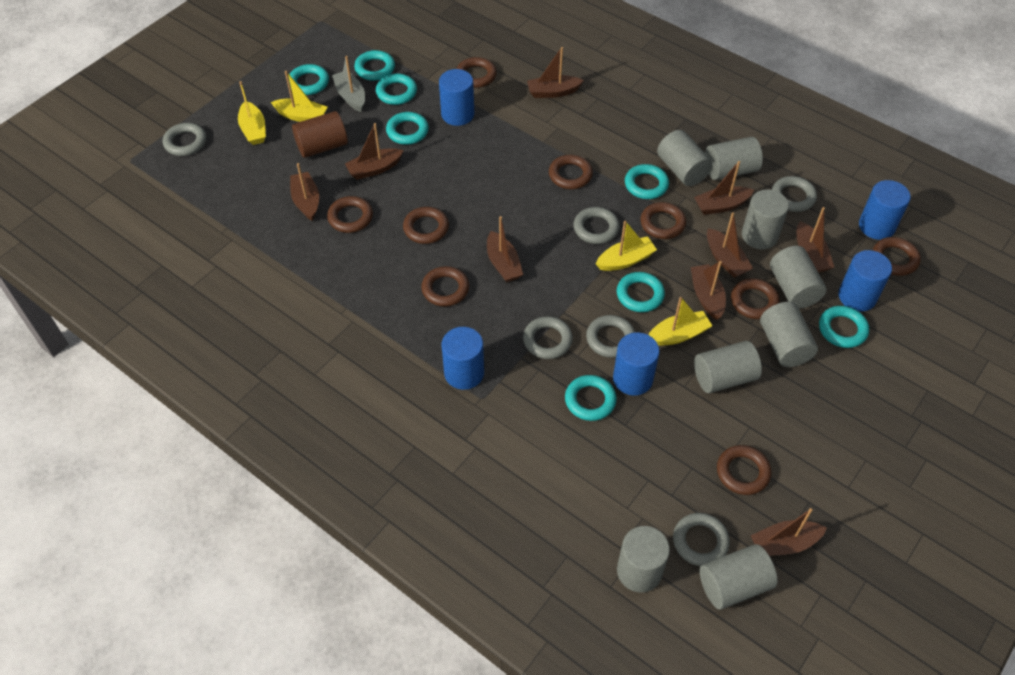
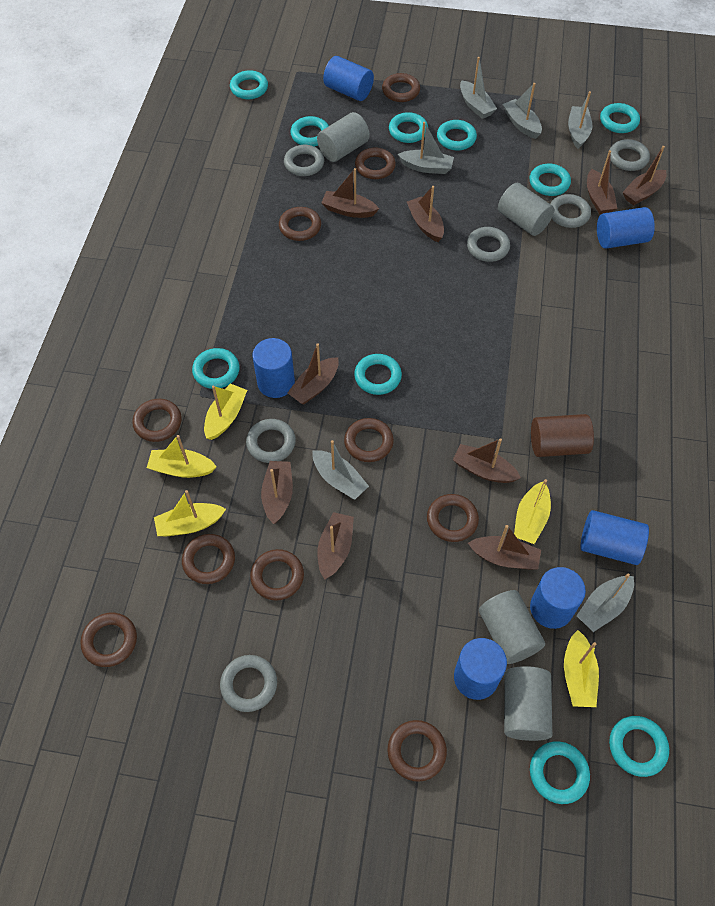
blue cylinder: 5 -> 6
brown ring: 9 -> 10
grey boat: 1 -> 6
grey cylinder: 8 -> 4
turquoise ring: 8 -> 10
yellow boat: 4 -> 5

